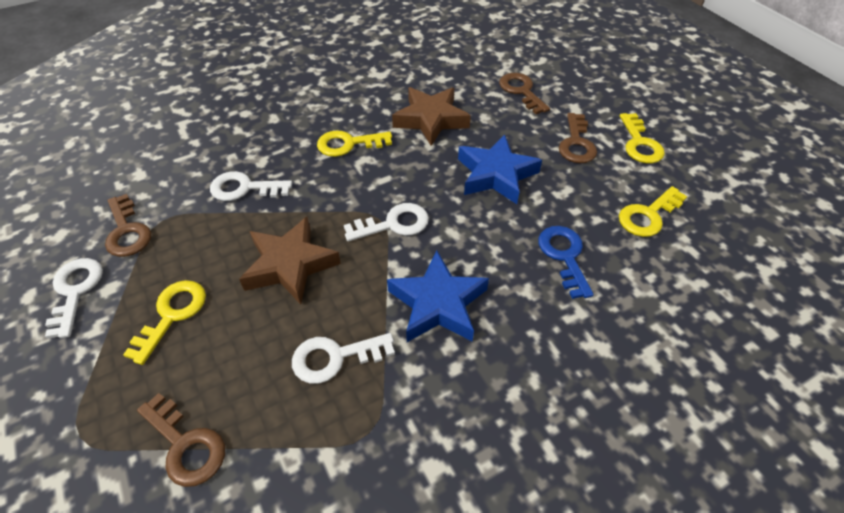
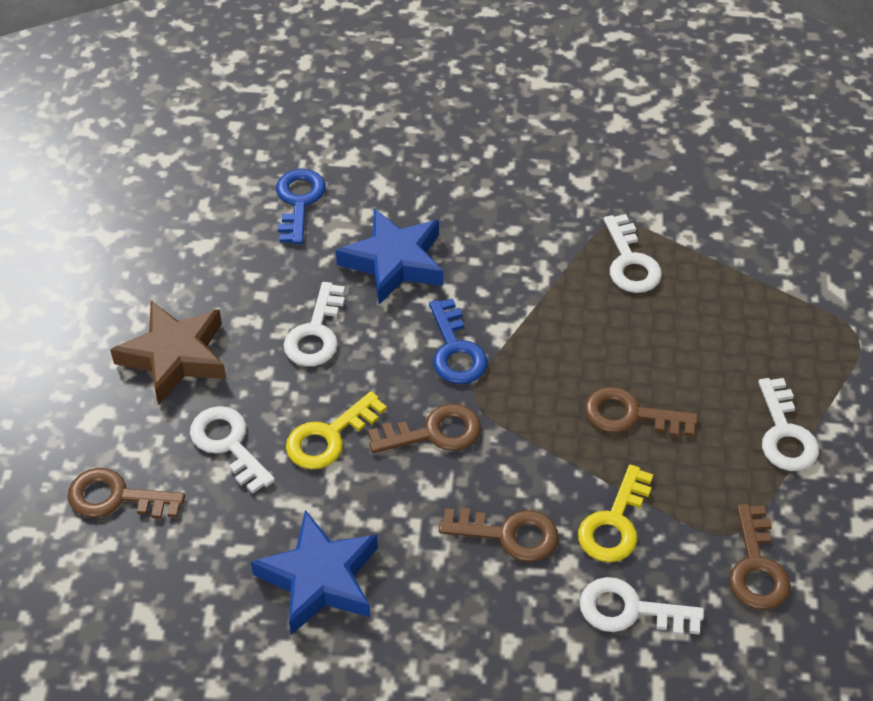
blue key: 1 -> 2
brown key: 4 -> 5
brown star: 2 -> 1
white key: 4 -> 5
yellow key: 4 -> 2

